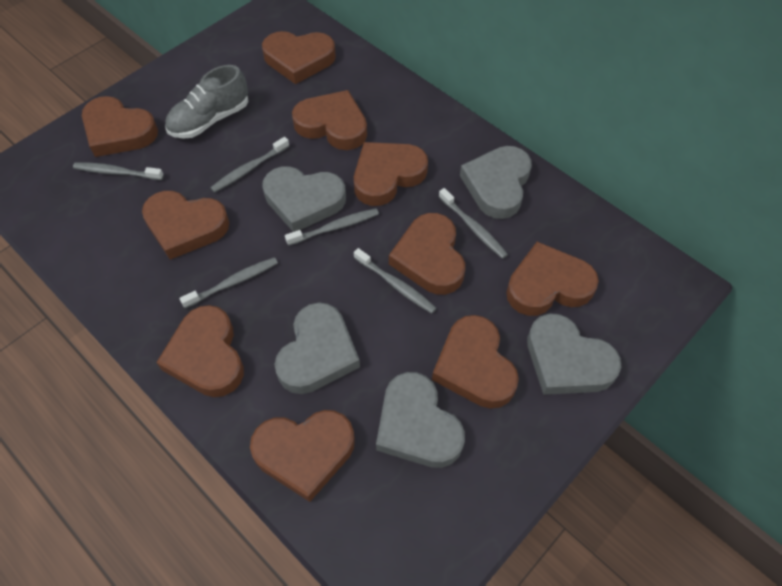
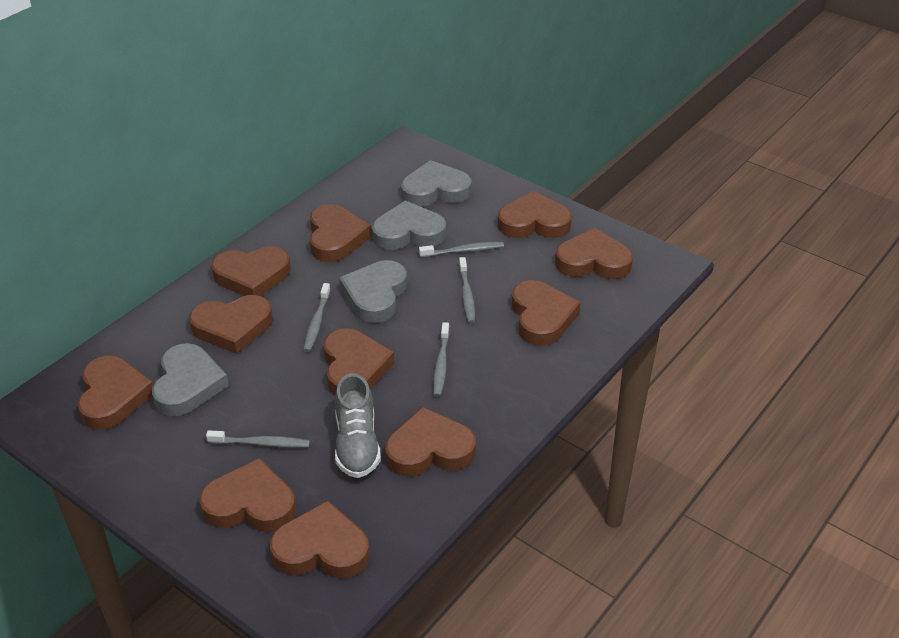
brown heart: 10 -> 11
grey heart: 5 -> 4
grey toothbrush: 6 -> 5

